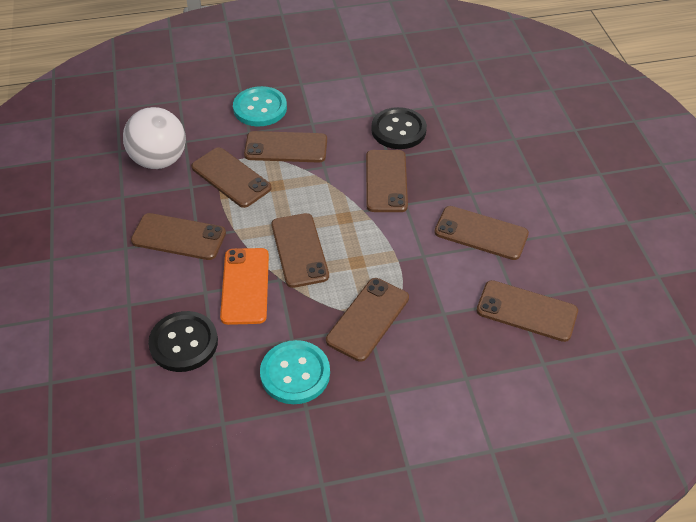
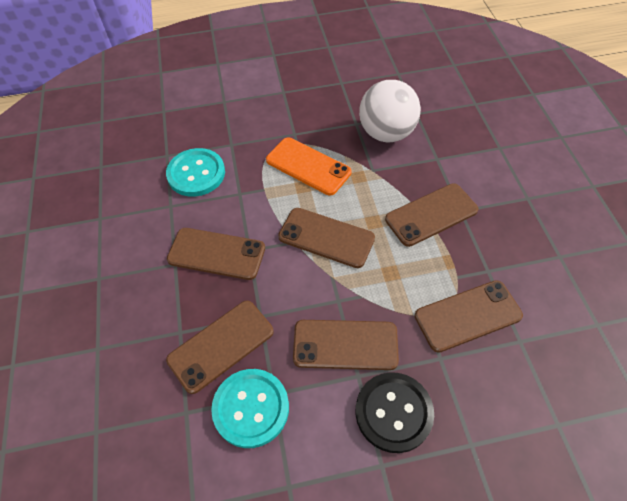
black button: 2 -> 1
brown phone: 8 -> 6

